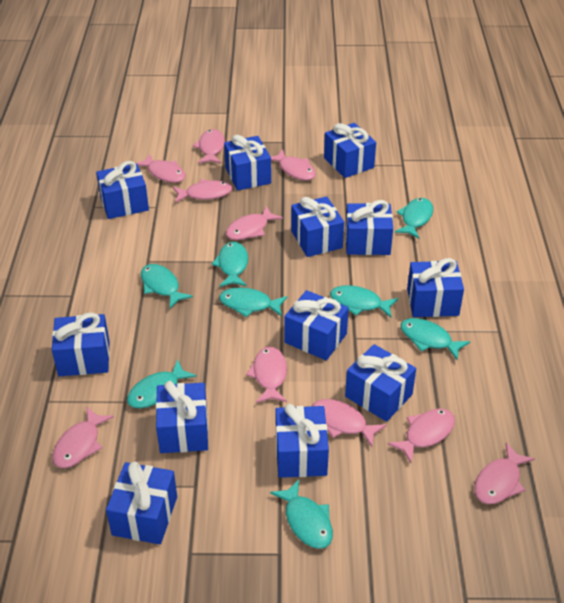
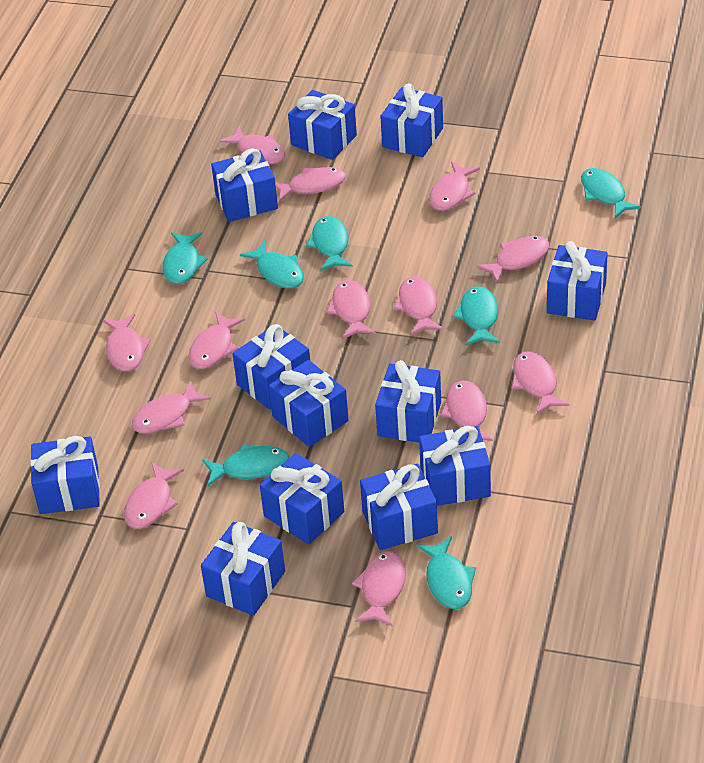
pink fish: 10 -> 13
turquoise fish: 8 -> 7

